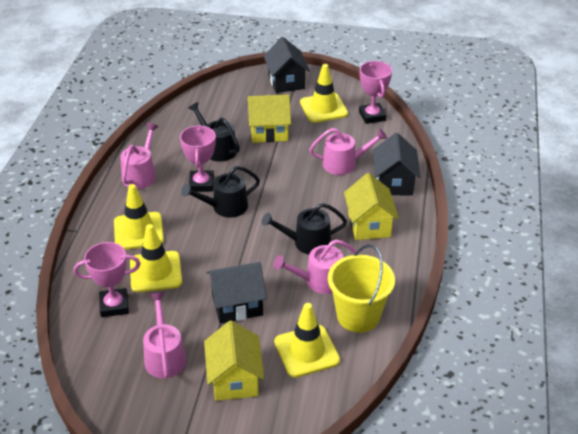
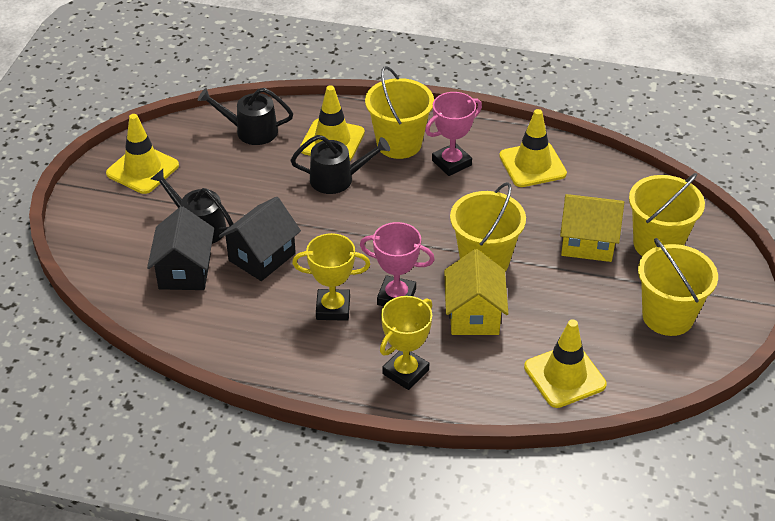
black house: 3 -> 2
pink trophy: 3 -> 2
pink watering can: 4 -> 0
yellow bucket: 1 -> 4
yellow house: 3 -> 2
yellow trophy: 0 -> 2

